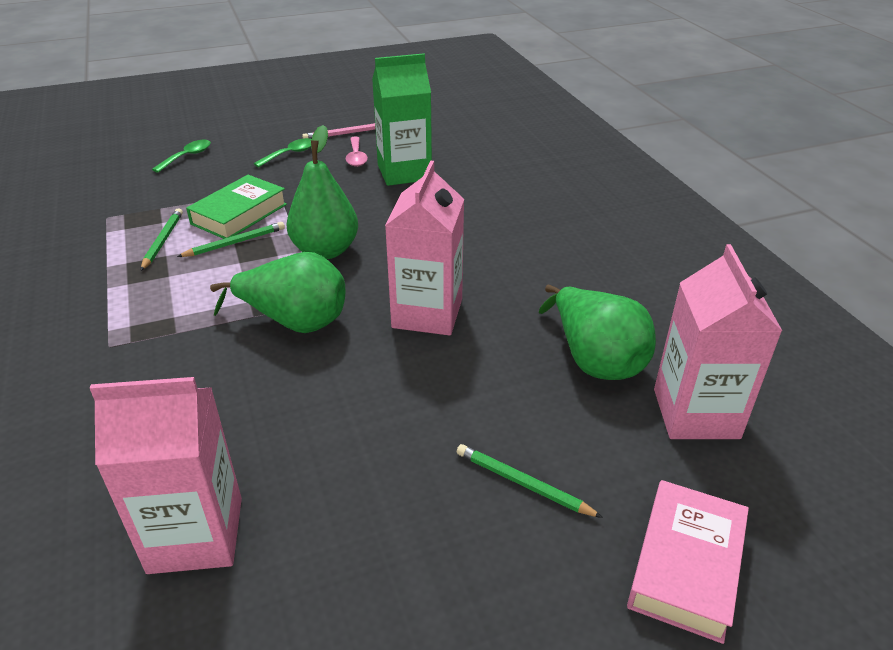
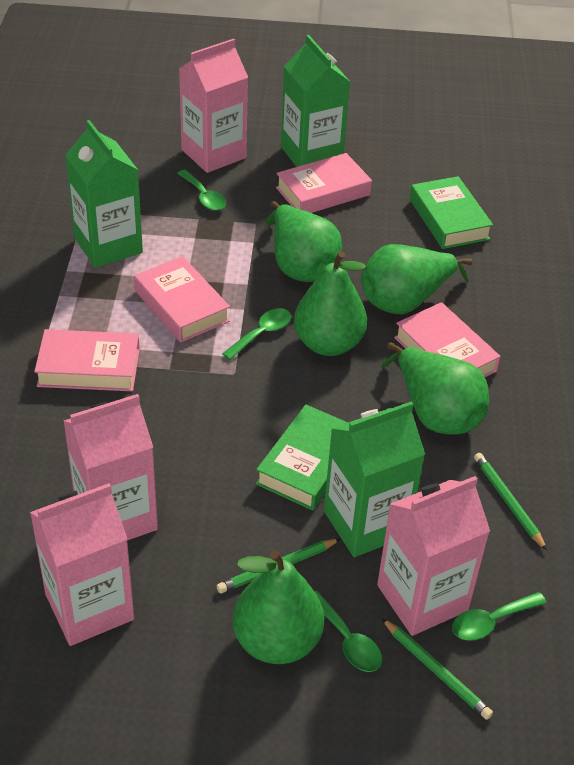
green book: 1 -> 2
green carton: 1 -> 3
green pear: 3 -> 5
green spoon: 2 -> 4
pink book: 1 -> 4
pink carton: 3 -> 4
pink pencil: 1 -> 0
pink spoon: 1 -> 0

